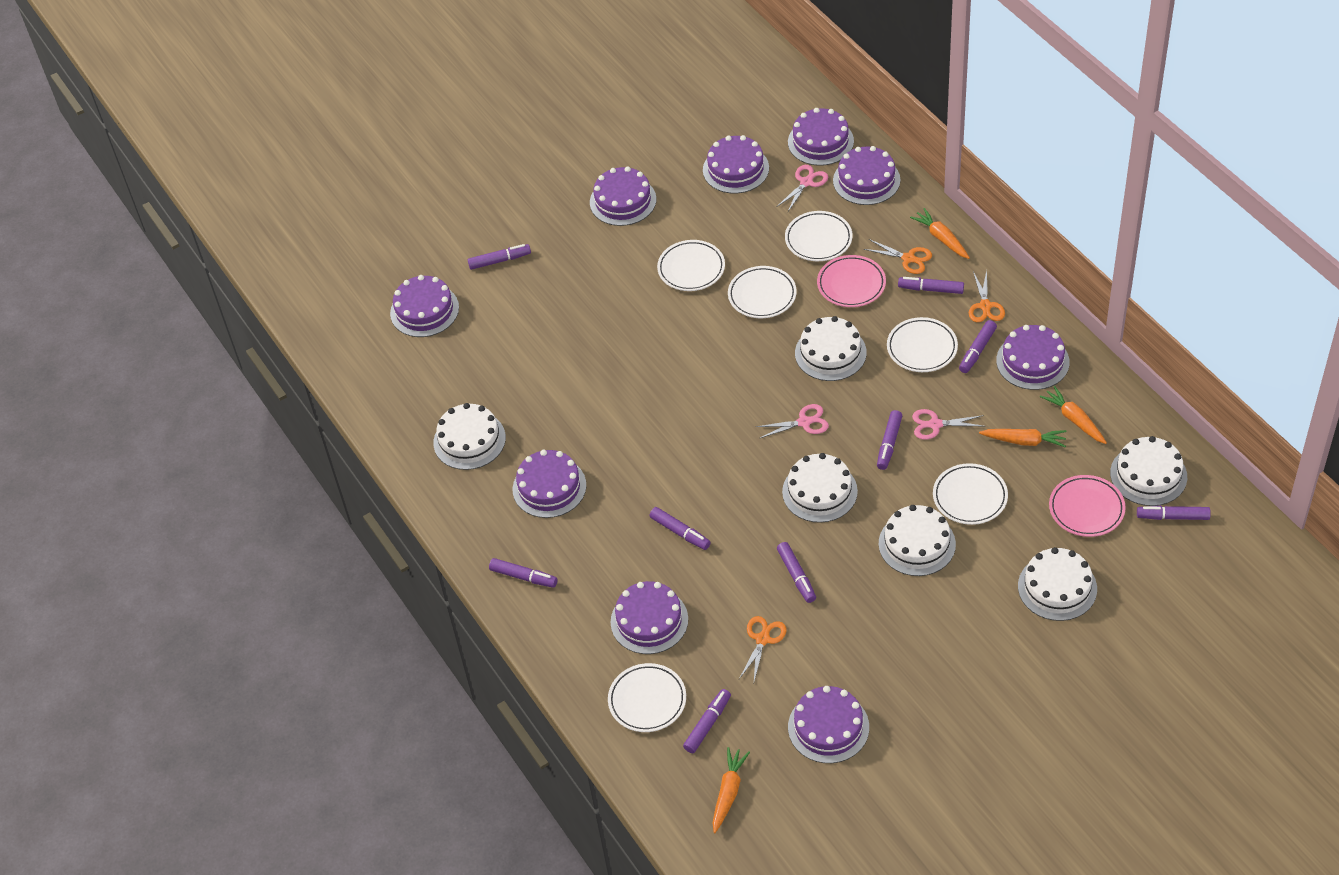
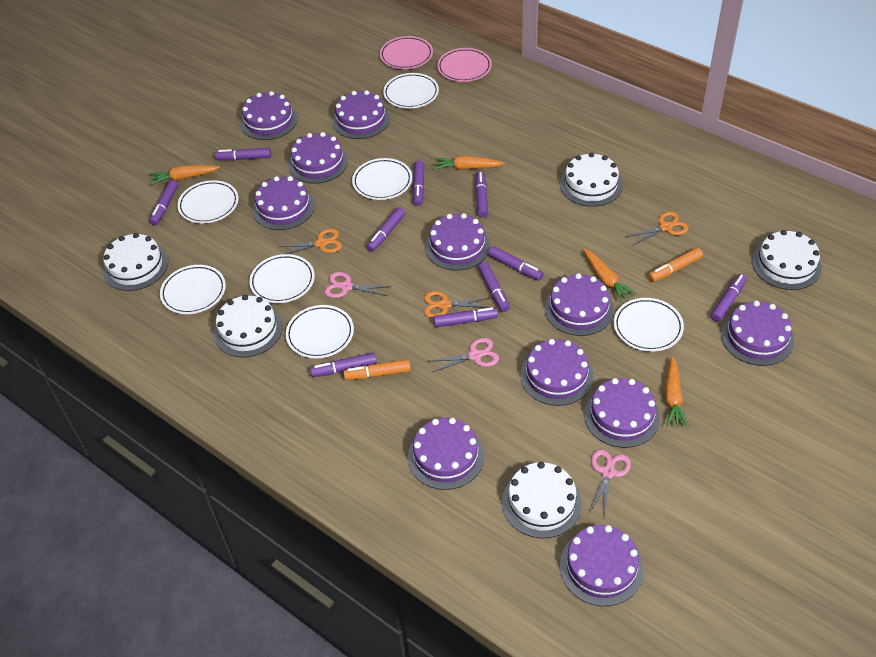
orange marker: 0 -> 2
purple cake: 9 -> 11
purple marker: 9 -> 10
white cake: 6 -> 5
white plate: 6 -> 7

